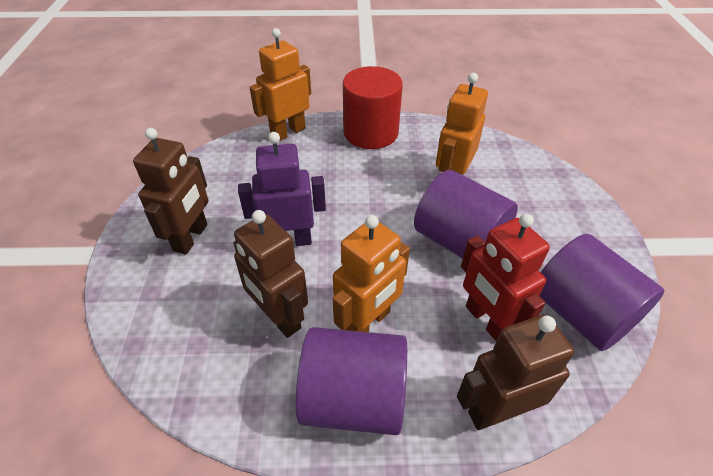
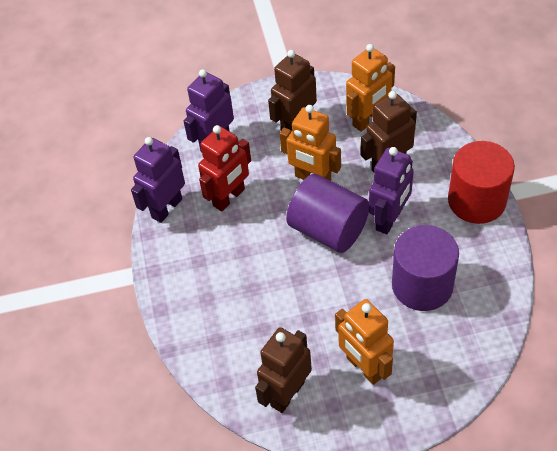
purple cylinder: 3 -> 2
purple robot: 1 -> 3

